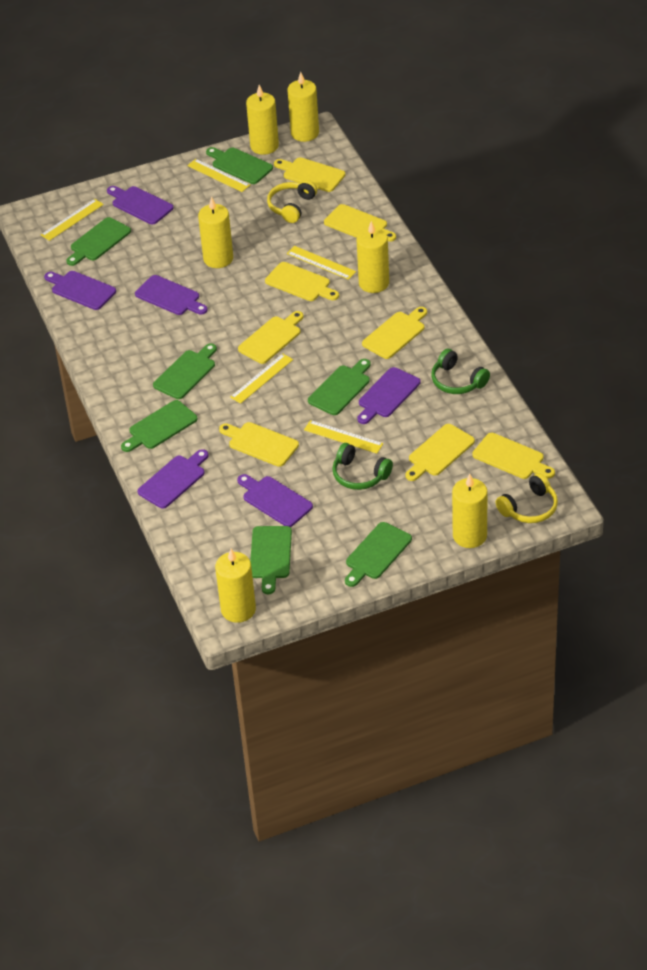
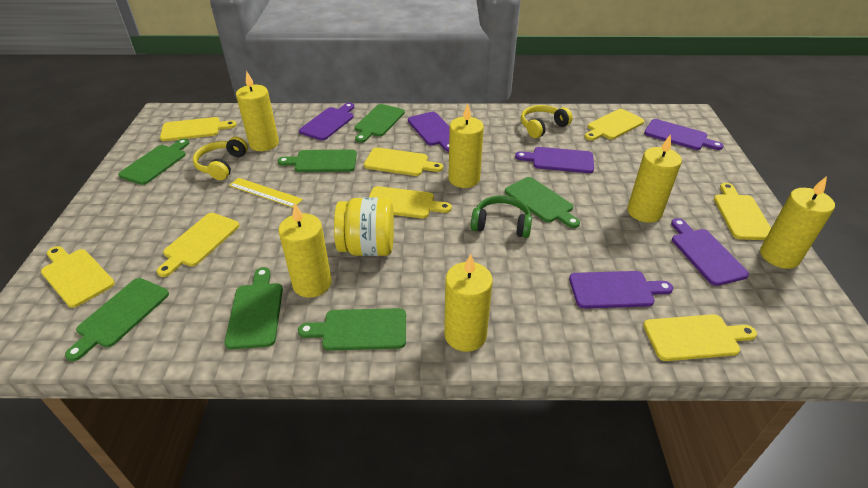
green headphones: 2 -> 1
yellow jar: 0 -> 1
yellow ruler: 5 -> 1

